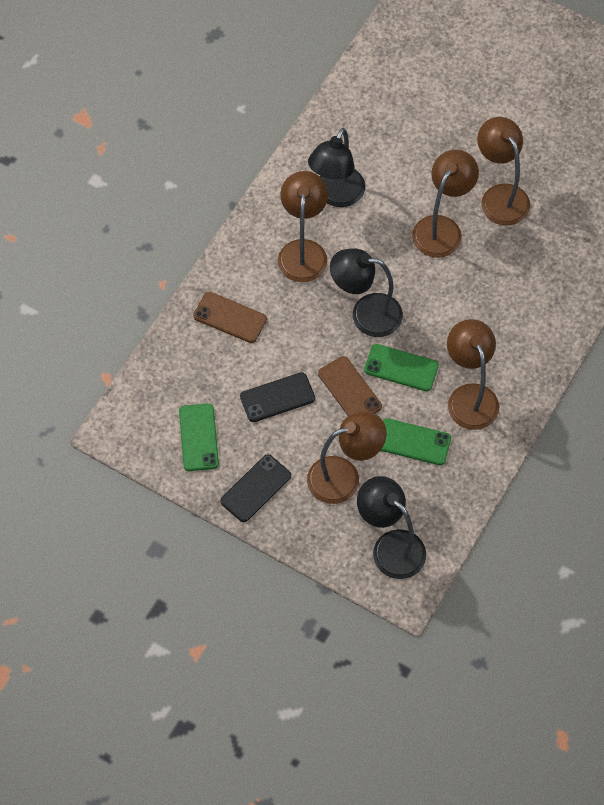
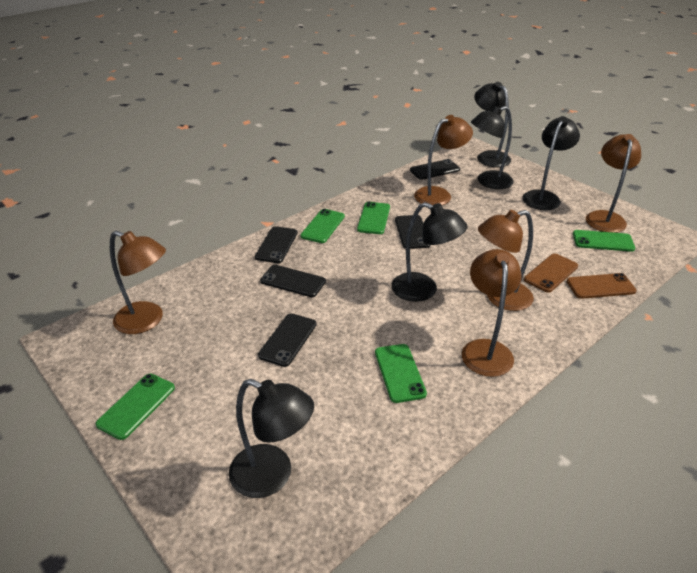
black lamp: 3 -> 5
black phone: 2 -> 5
green phone: 3 -> 5

